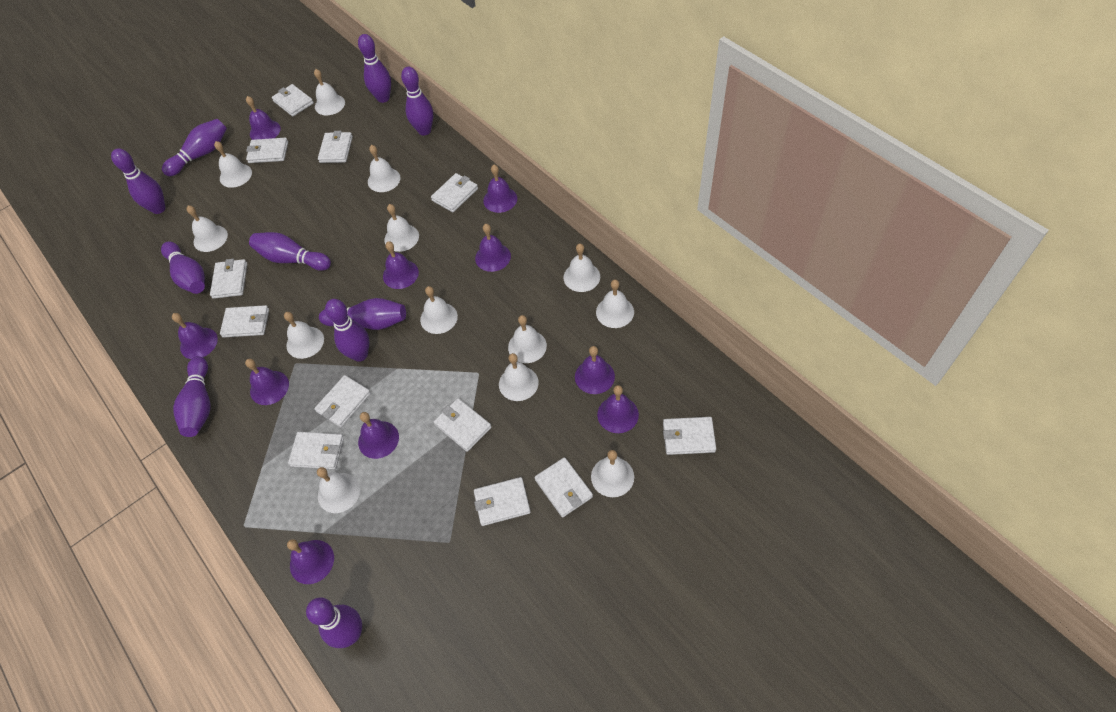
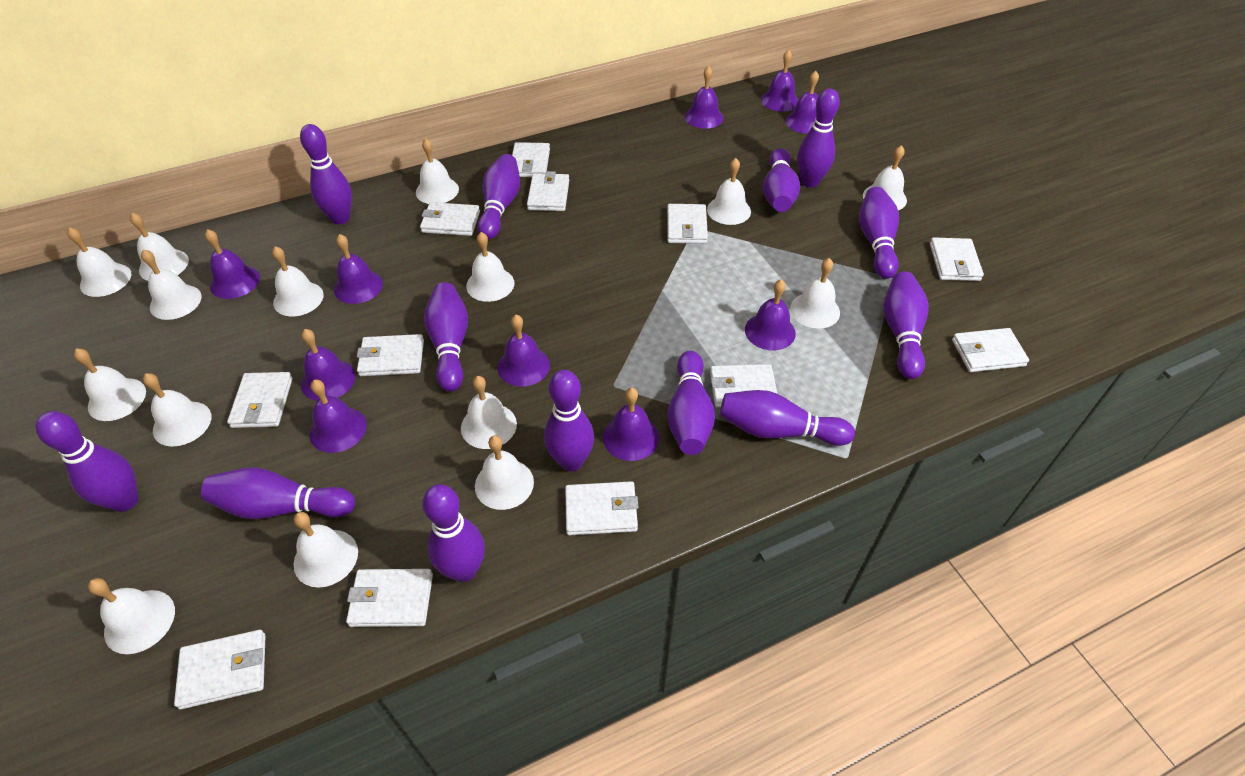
purple bowling pin: 10 -> 13
white bell: 13 -> 15

